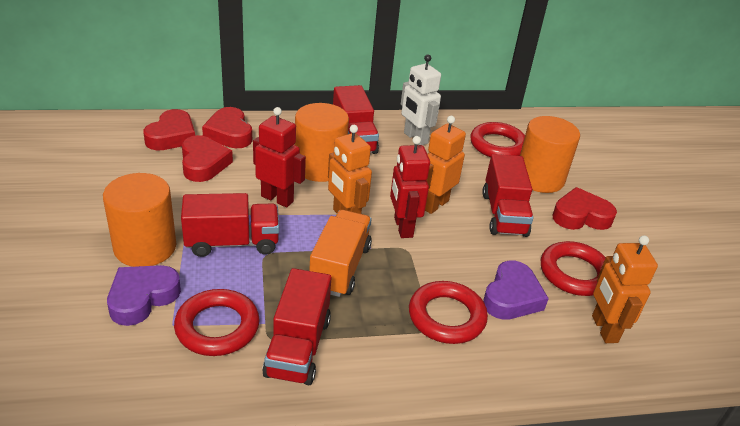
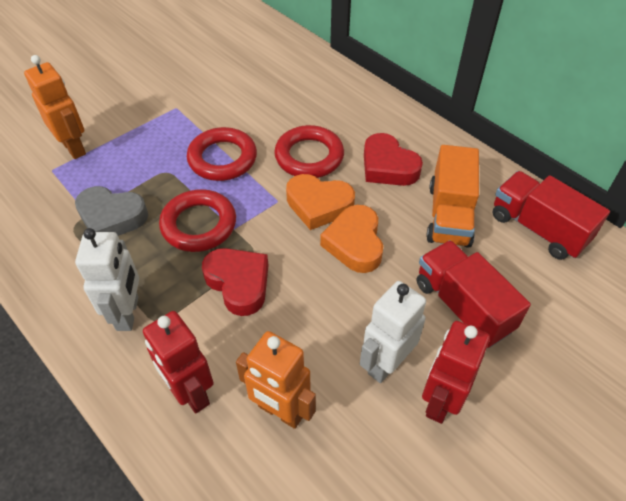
grey heart: 0 -> 1
orange cylinder: 3 -> 0
orange heart: 0 -> 2
orange robot: 3 -> 2
purple heart: 2 -> 0
red heart: 4 -> 2
red ring: 4 -> 3
red truck: 4 -> 2
white robot: 1 -> 2

